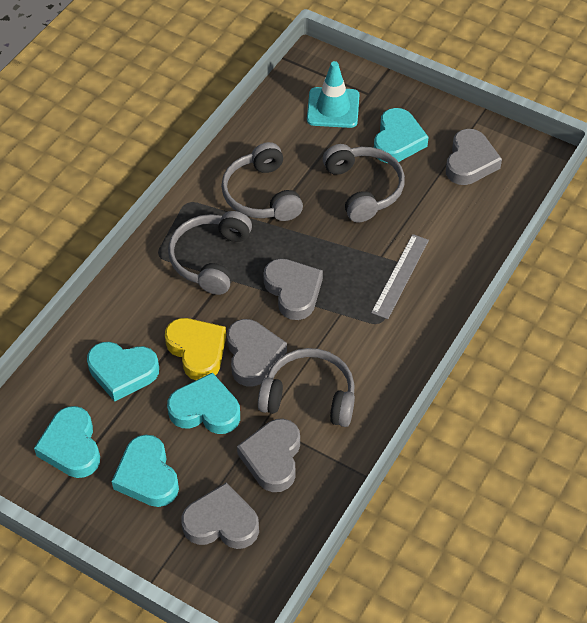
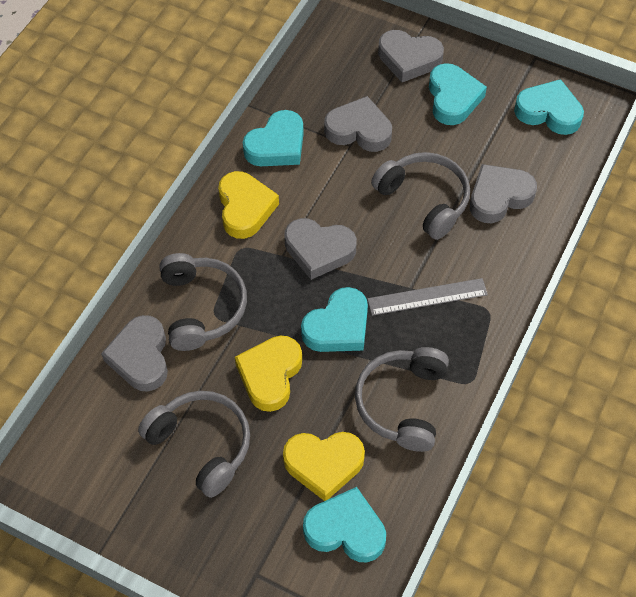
turquoise traffic cone: 1 -> 0
yellow heart: 1 -> 3

